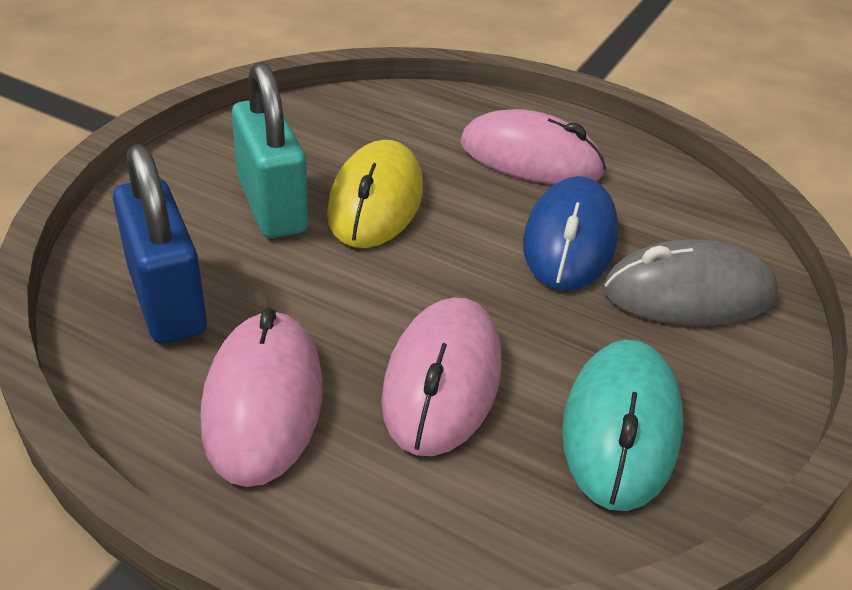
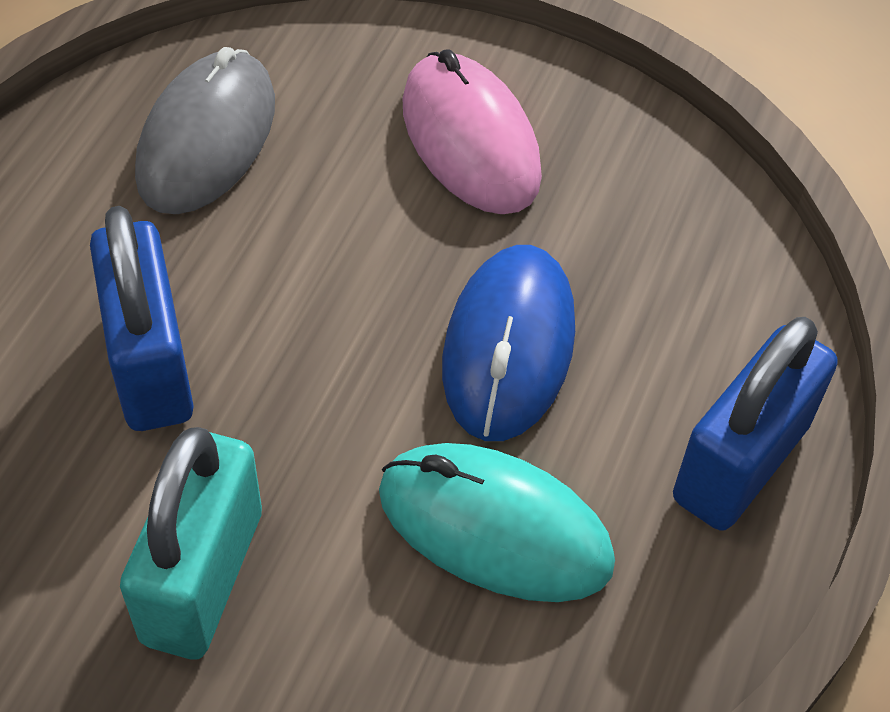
blue padlock: 1 -> 2
pink mouse: 3 -> 1
yellow mouse: 1 -> 0

